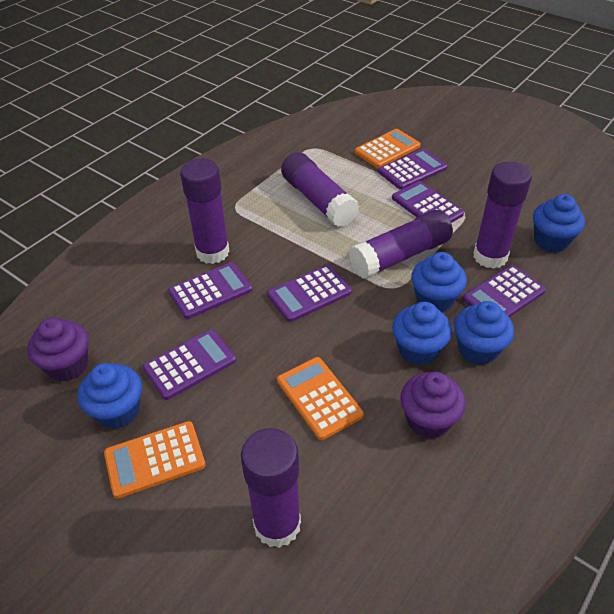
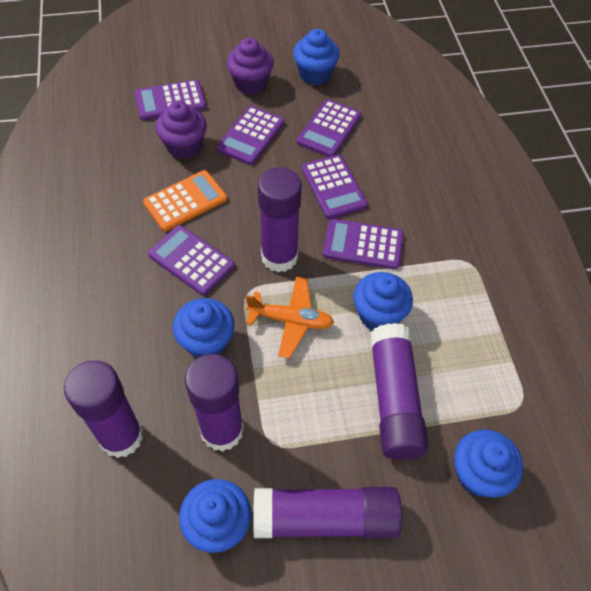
orange calculator: 3 -> 1
orange plane: 0 -> 1

